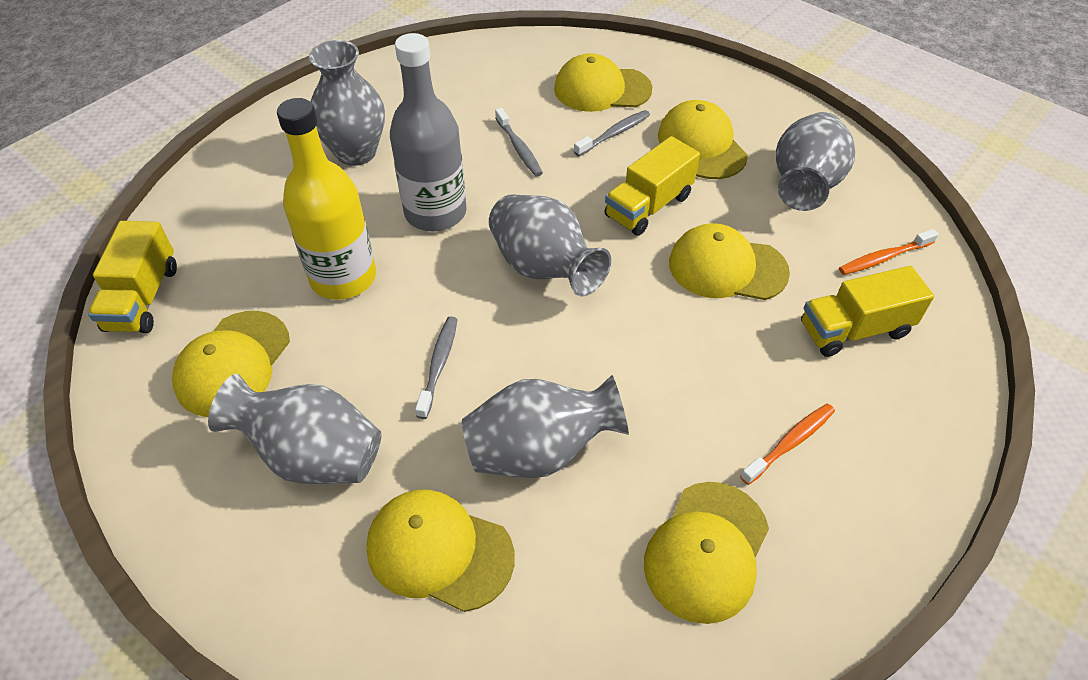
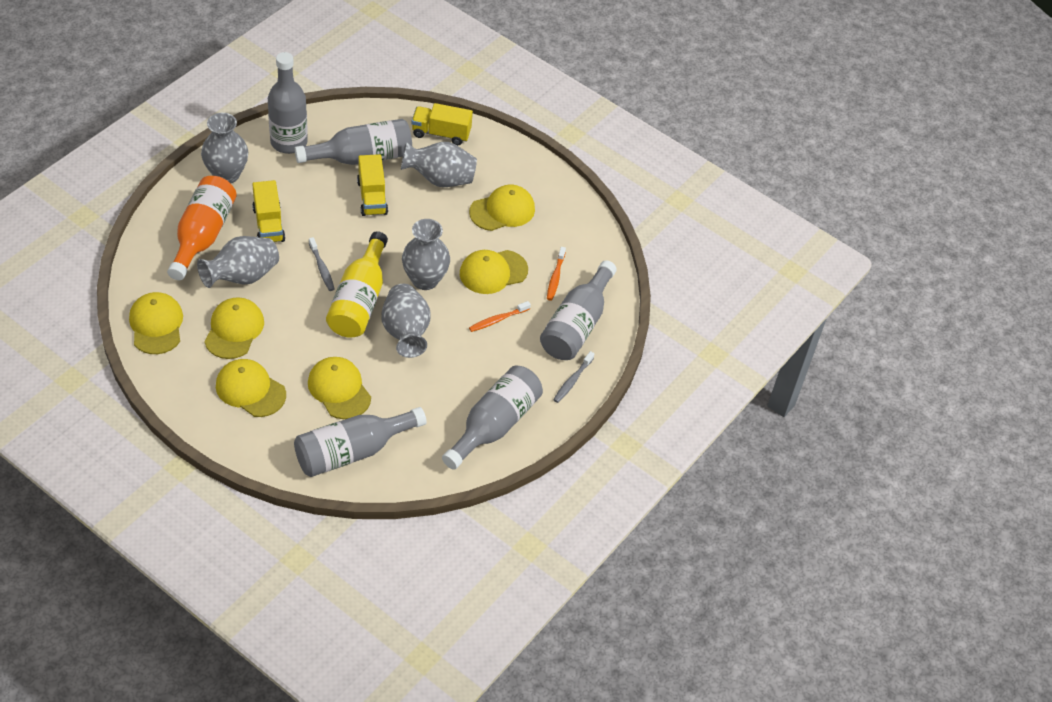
grey bottle: 1 -> 5
grey toothbrush: 3 -> 2
orange bottle: 0 -> 1

